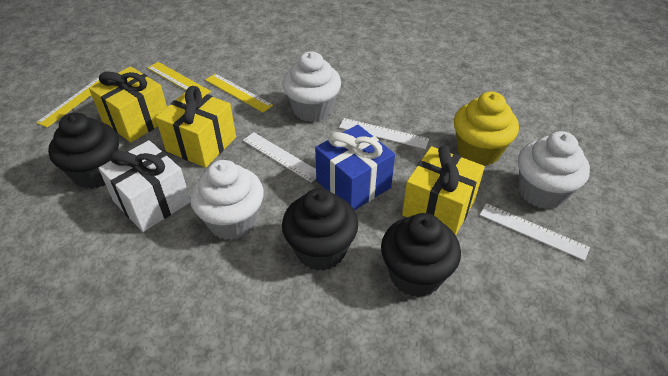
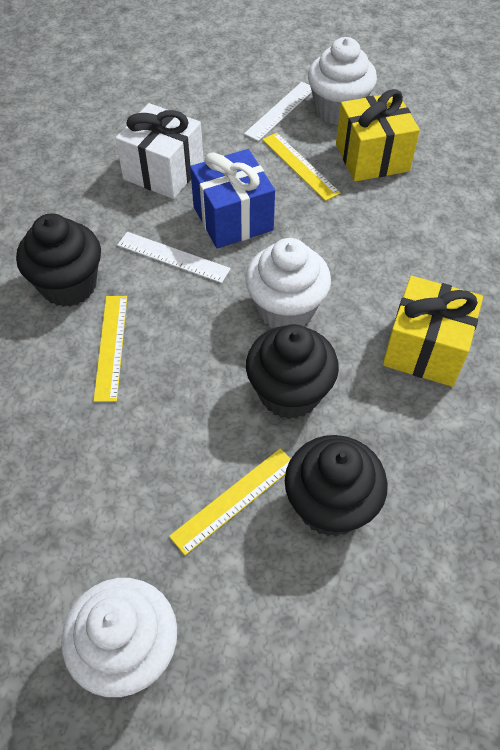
white ruler: 3 -> 2
yellow cupcake: 1 -> 0
yellow gift: 3 -> 2

